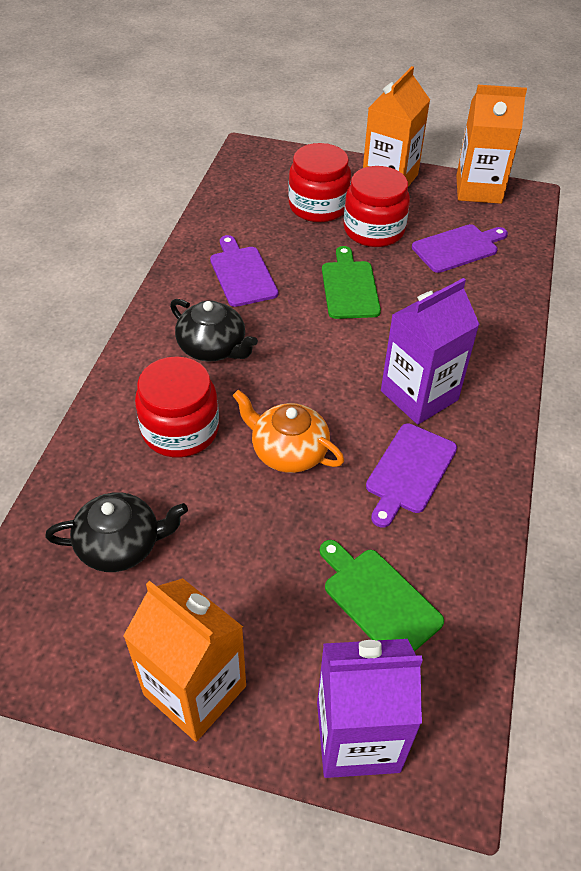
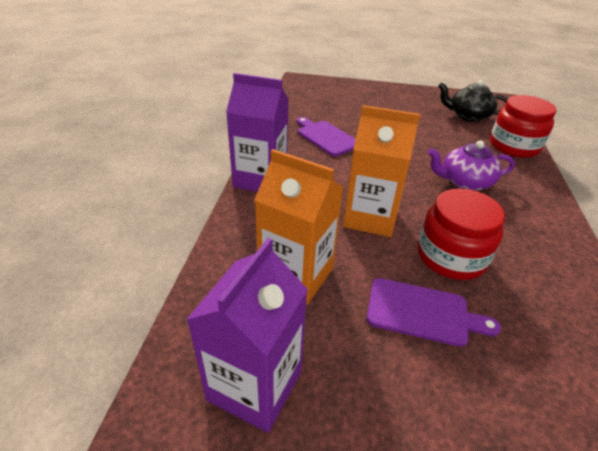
black teapot: 2 -> 1
green cutting board: 2 -> 0
orange carton: 3 -> 2
orange teapot: 1 -> 0
purple cutting board: 3 -> 2
purple teapot: 0 -> 1
red jar: 3 -> 2

